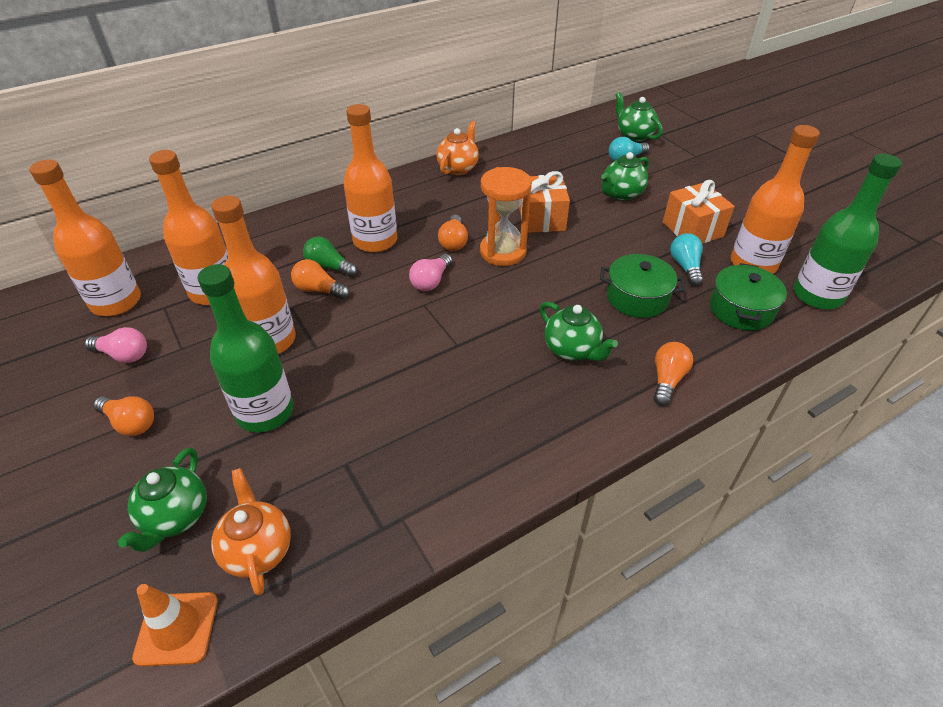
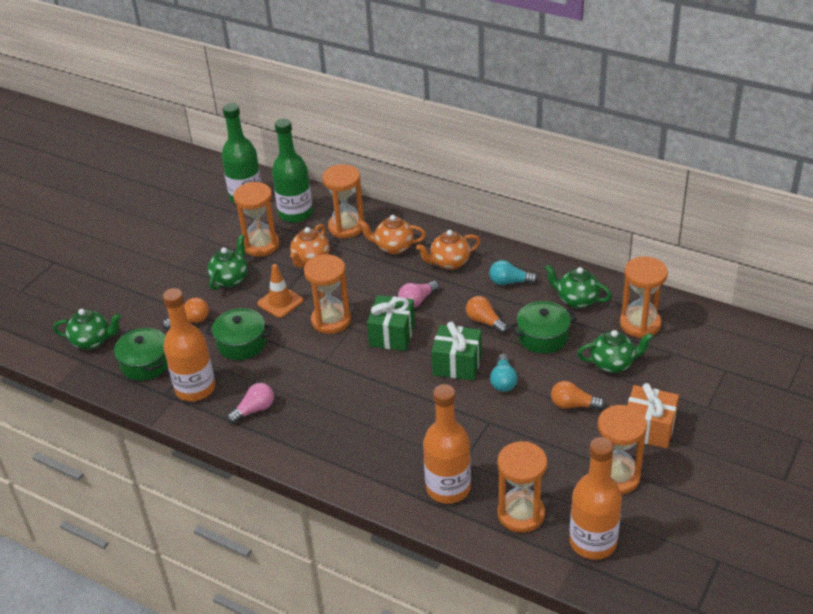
green gift: 0 -> 2
green light bulb: 1 -> 0
green pot: 2 -> 3
orange bottle: 5 -> 3
orange gift: 2 -> 1
orange hourglass: 1 -> 6
orange light bulb: 4 -> 3
orange teapot: 2 -> 3

